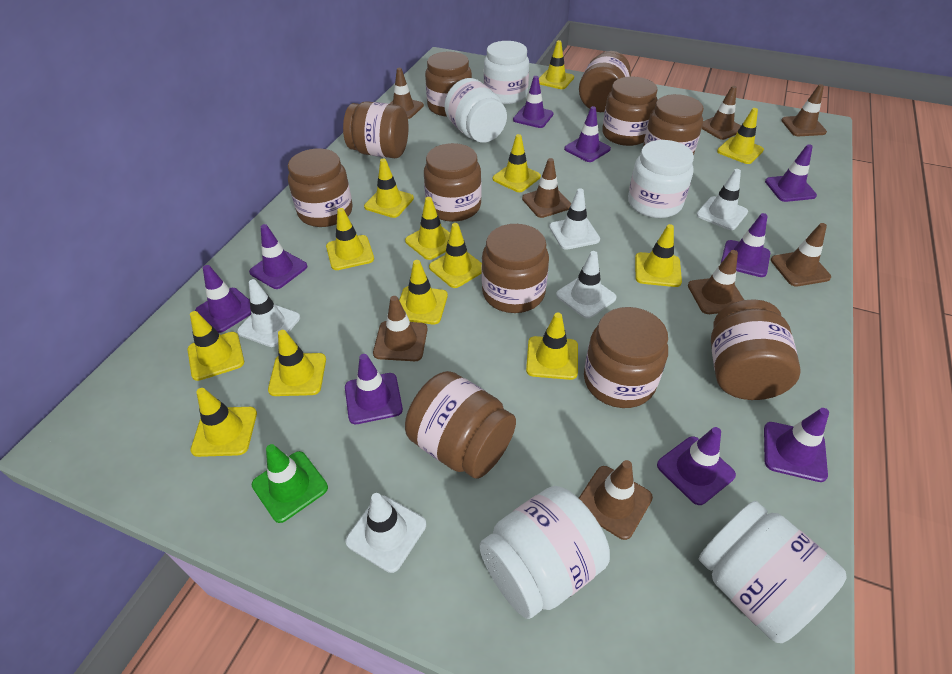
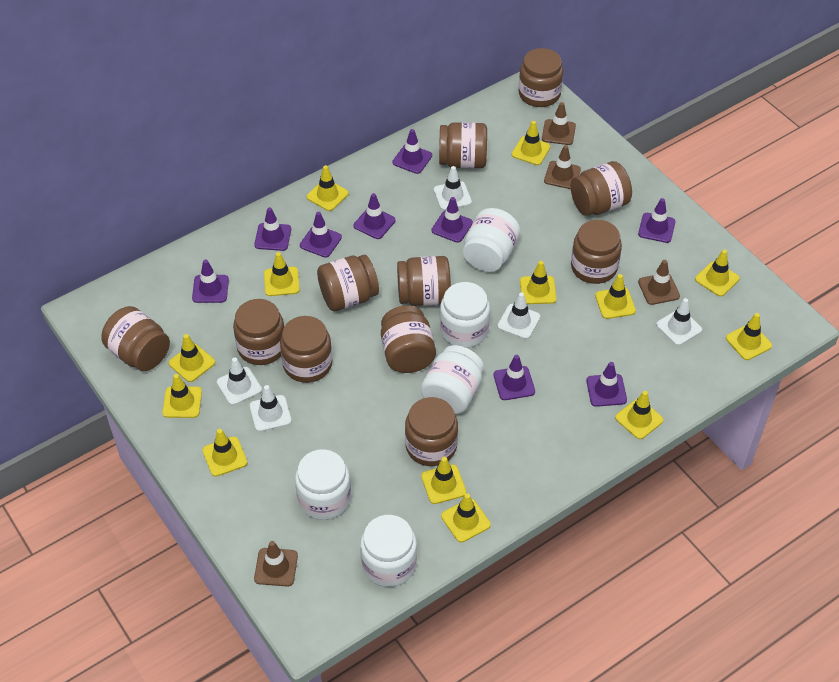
brown traffic cone: 8 -> 4
green traffic cone: 1 -> 0

